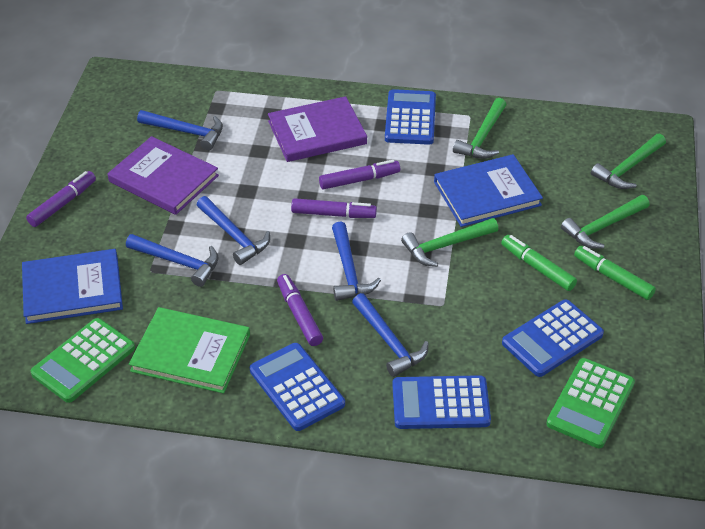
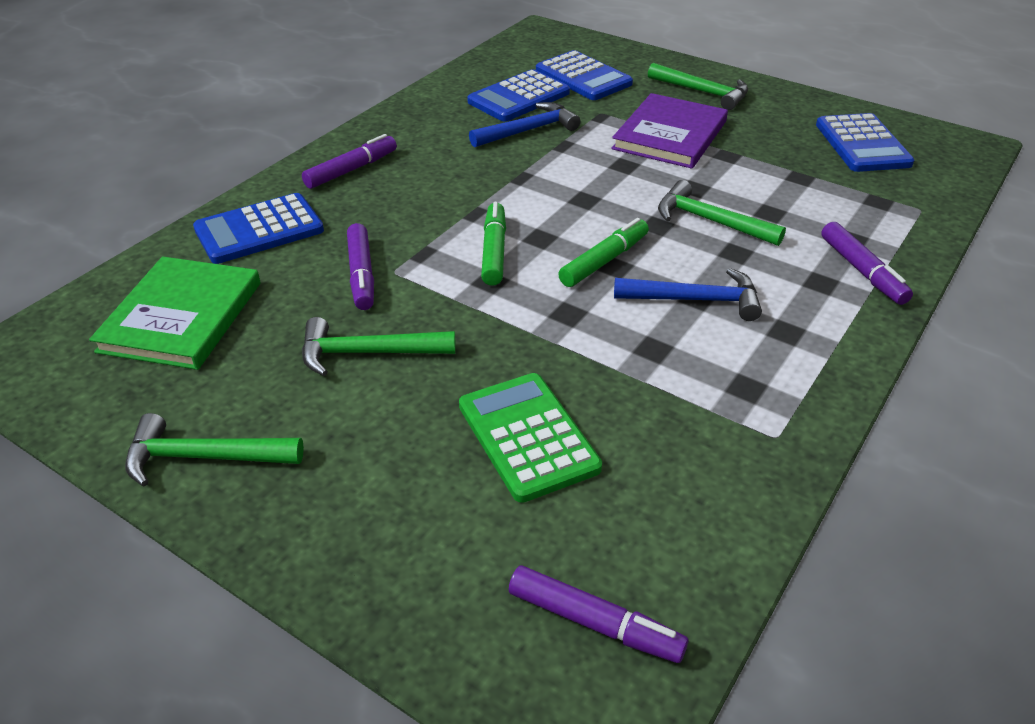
blue book: 2 -> 0
blue hammer: 5 -> 2
green calculator: 2 -> 1
purple book: 2 -> 1

